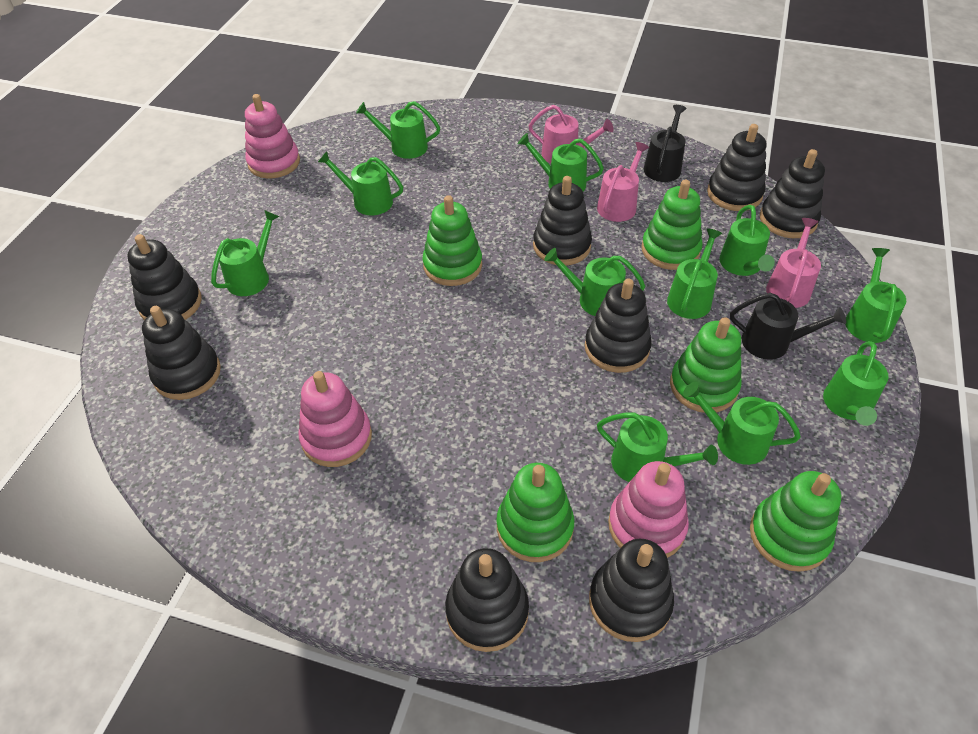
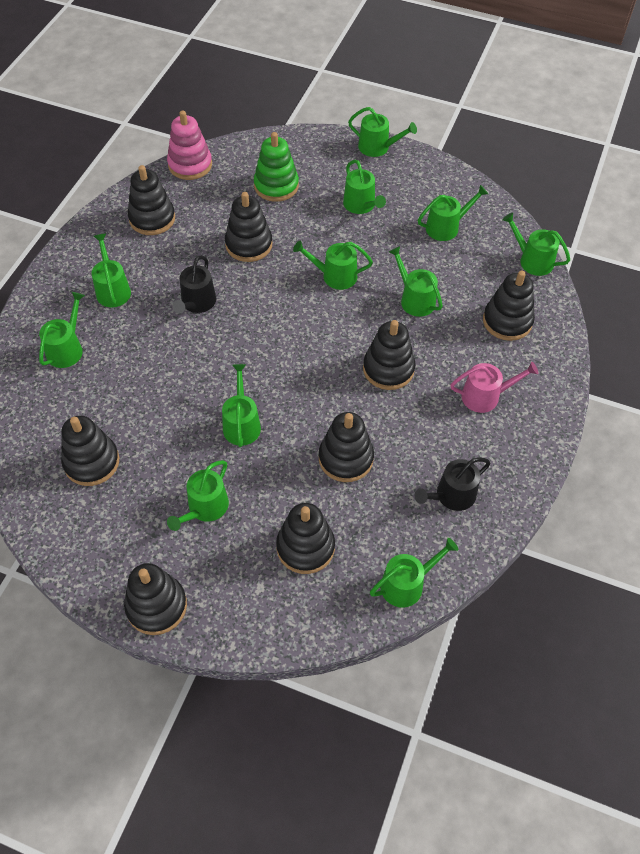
green stacking toy: 5 -> 1
pink stacking toy: 3 -> 1
pink watering can: 3 -> 1

